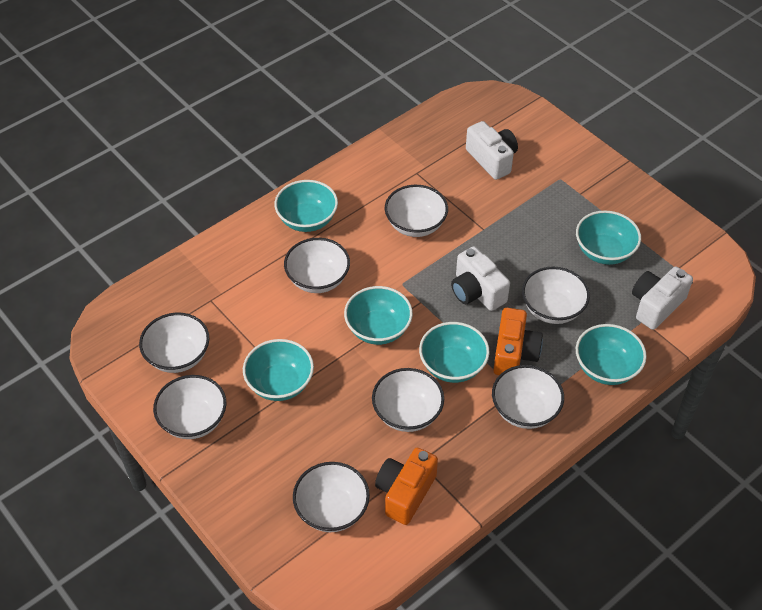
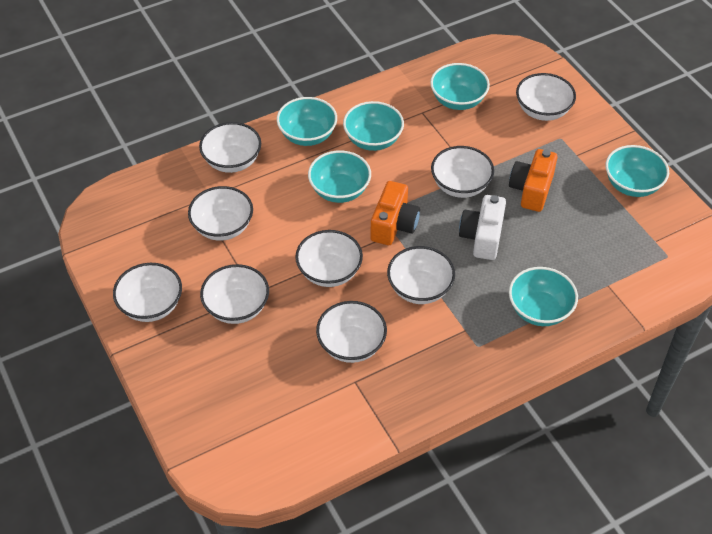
white bowl: 8 -> 9
white camera: 3 -> 1

